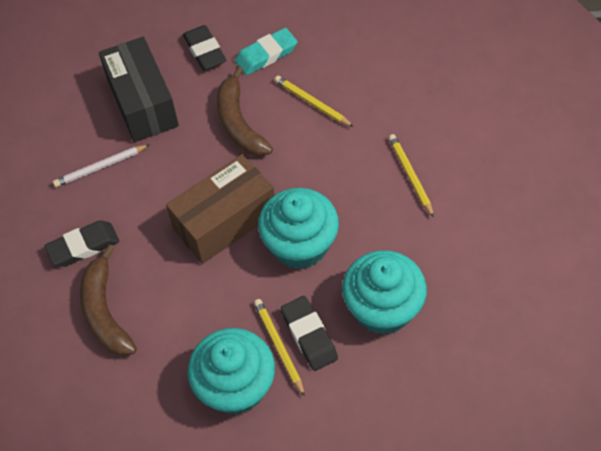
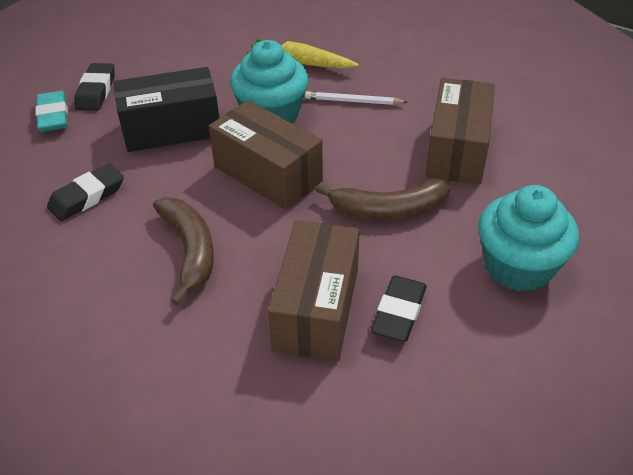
brown box: 1 -> 3
turquoise cupcake: 3 -> 2
yellow carrot: 0 -> 1
yellow pencil: 3 -> 0

